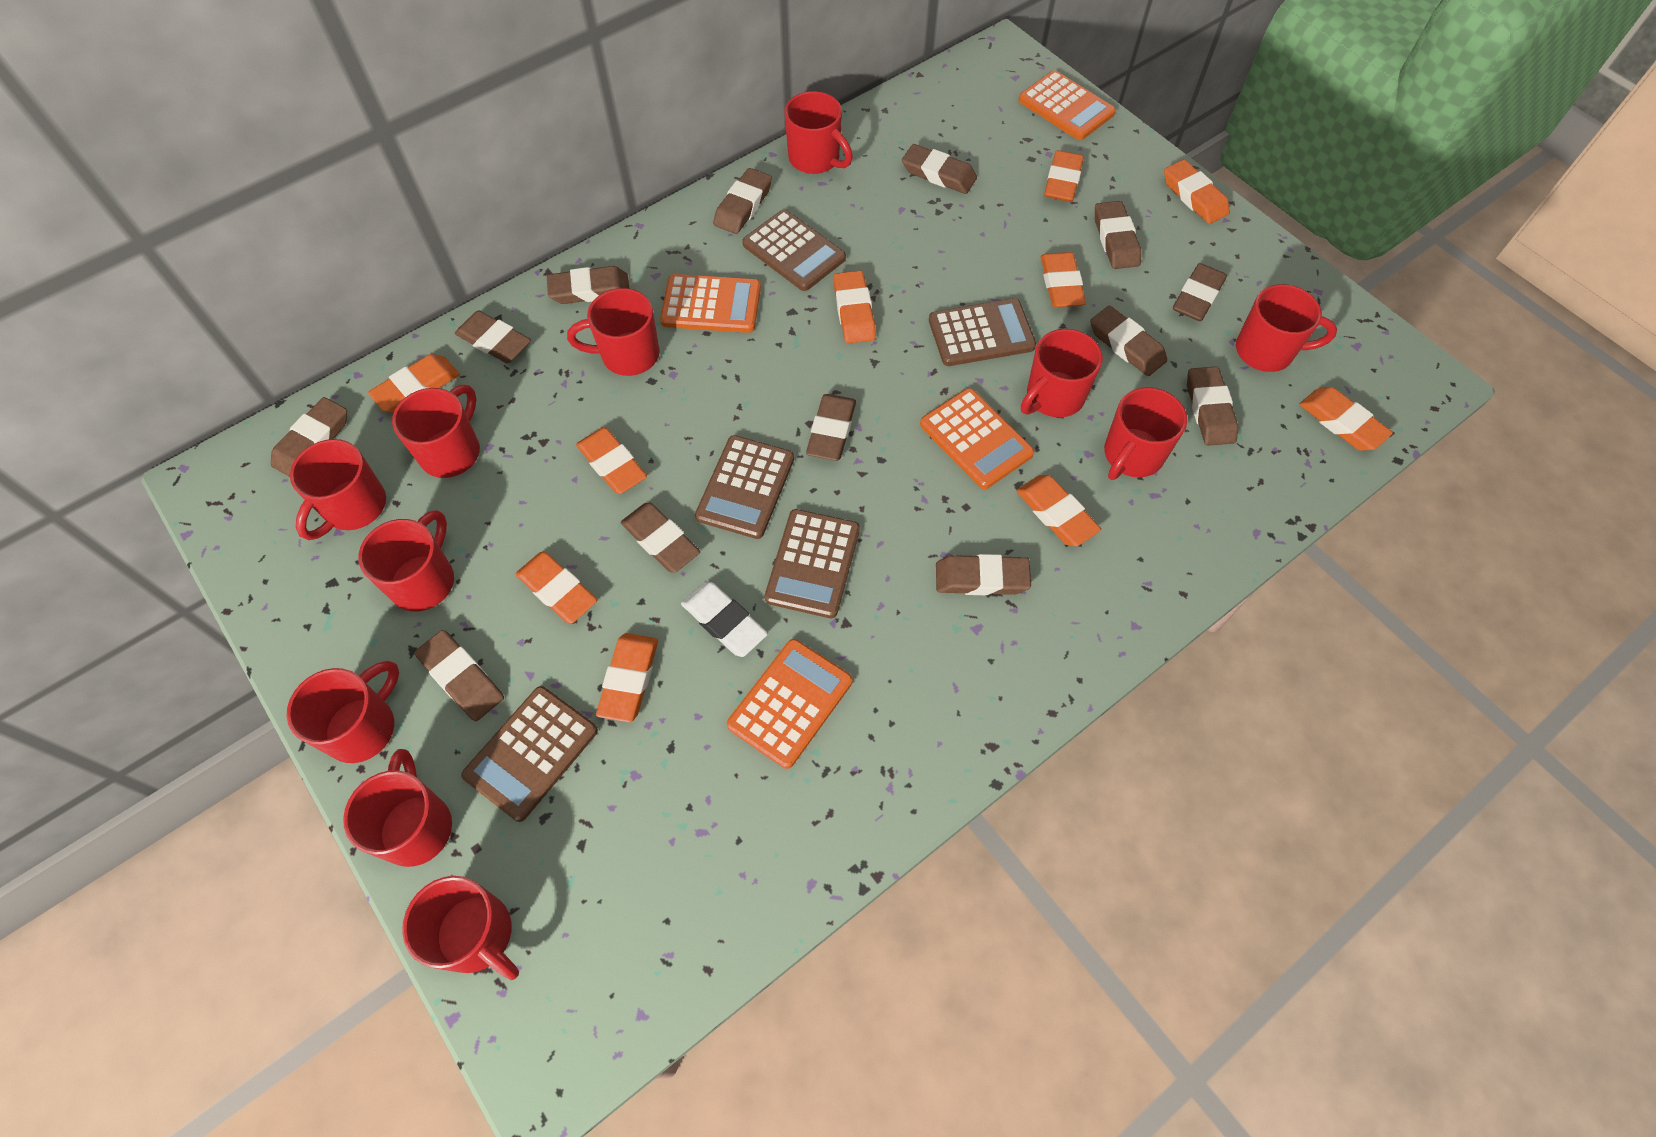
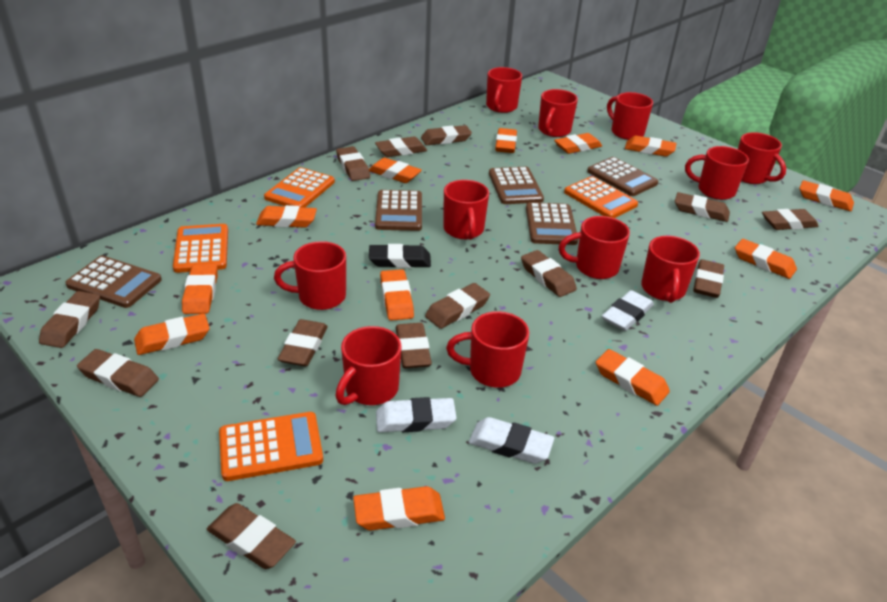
black eraser: 0 -> 1
orange eraser: 10 -> 12
white eraser: 1 -> 3

